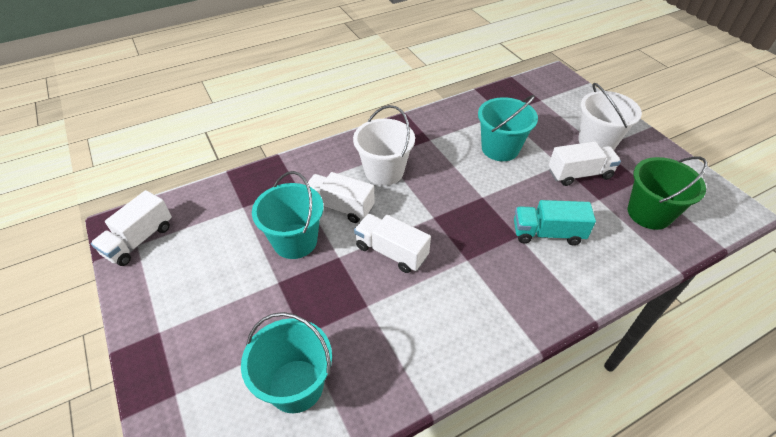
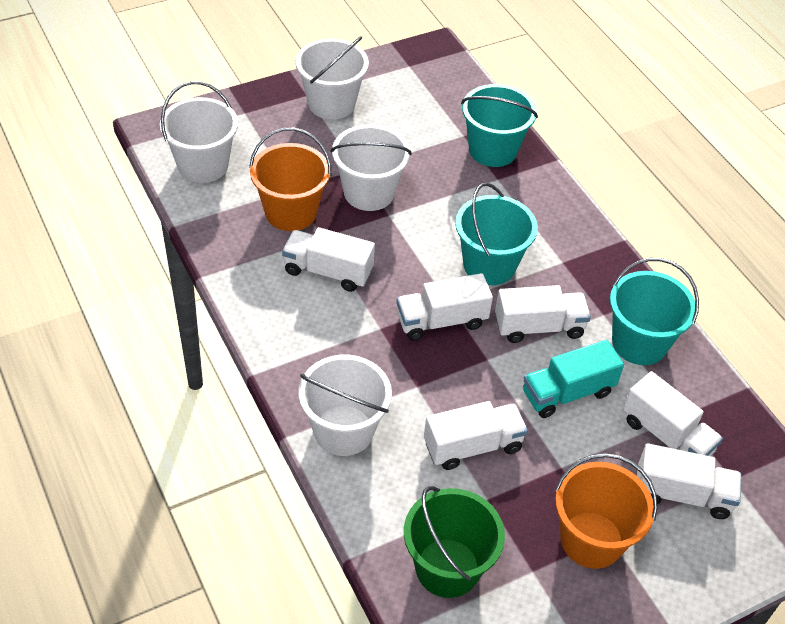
orange bucket: 0 -> 2
white bucket: 2 -> 4
white truck: 4 -> 6

